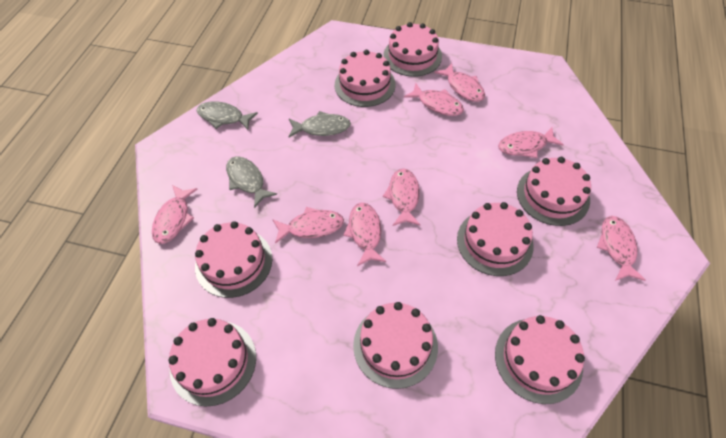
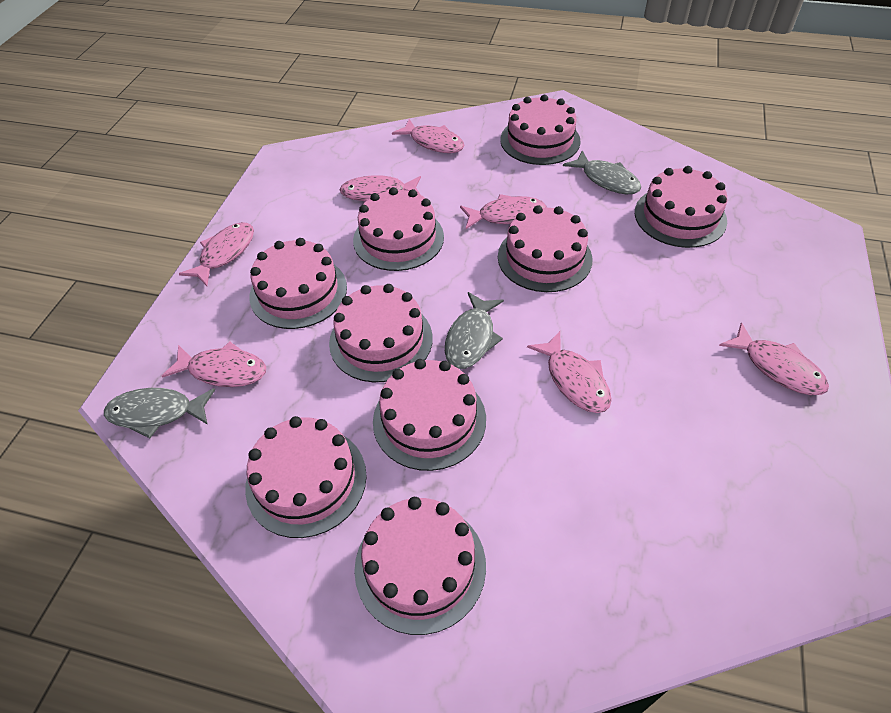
pink cake: 8 -> 9
pink fish: 8 -> 7

